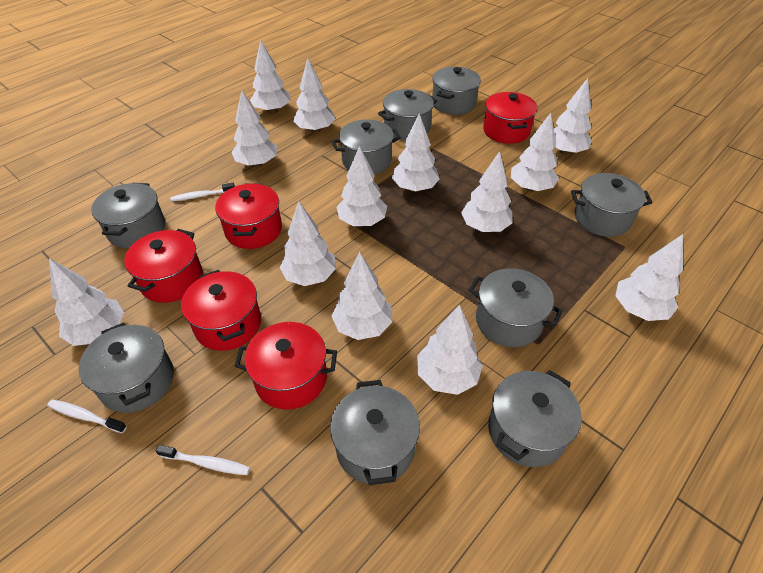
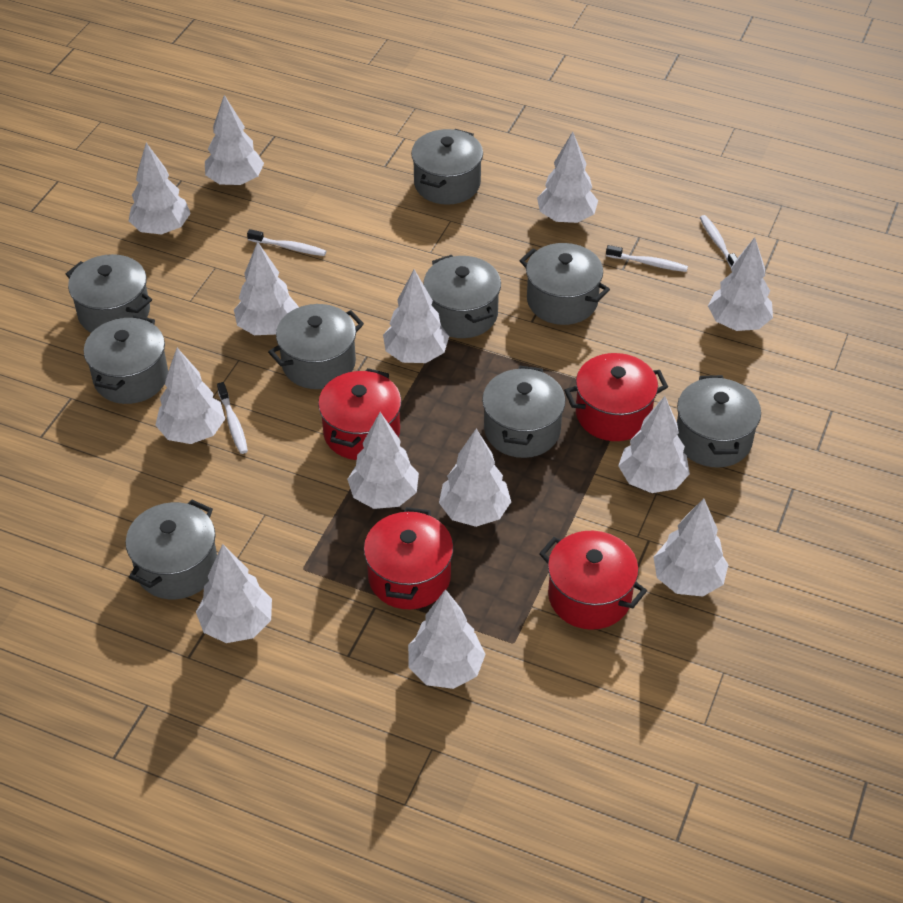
red pot: 5 -> 4
white toothbrush: 3 -> 4

